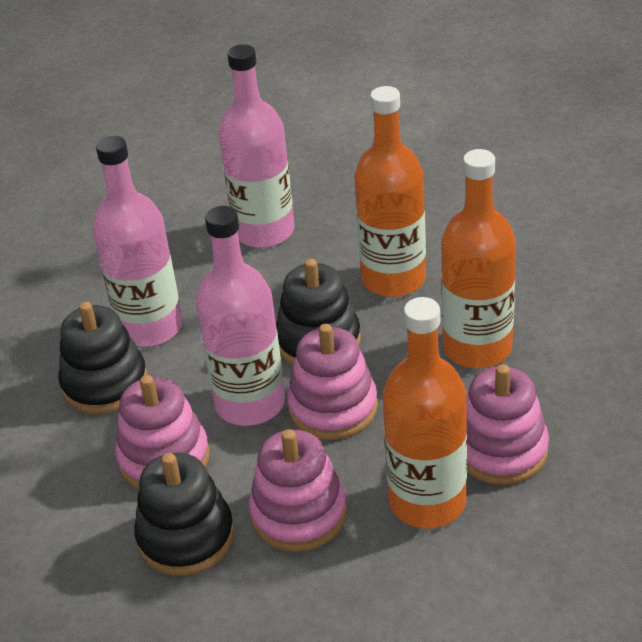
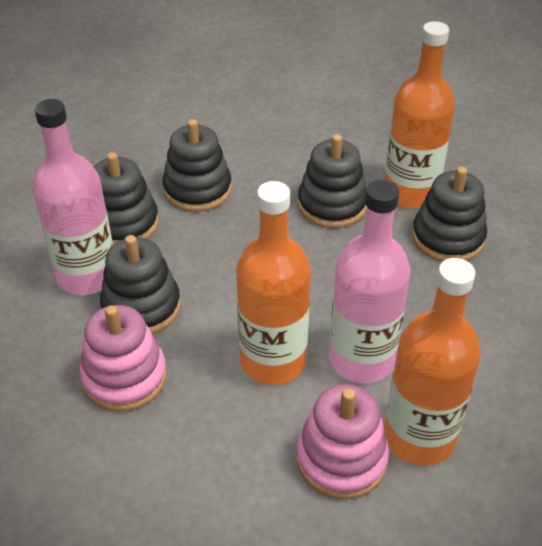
black stacking toy: 3 -> 5
pink bottle: 3 -> 2
pink stacking toy: 4 -> 2

